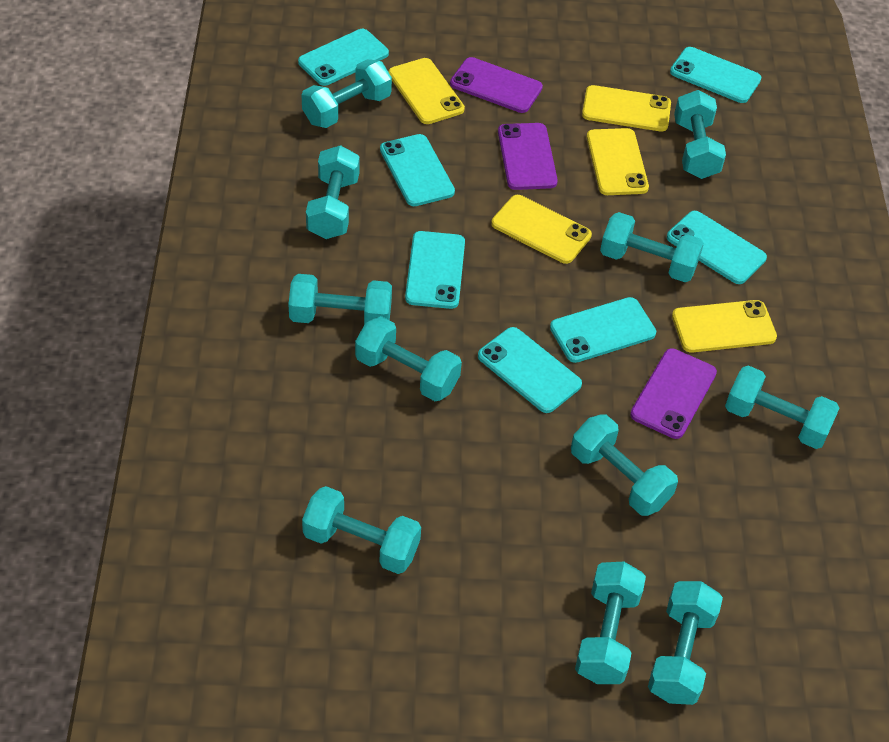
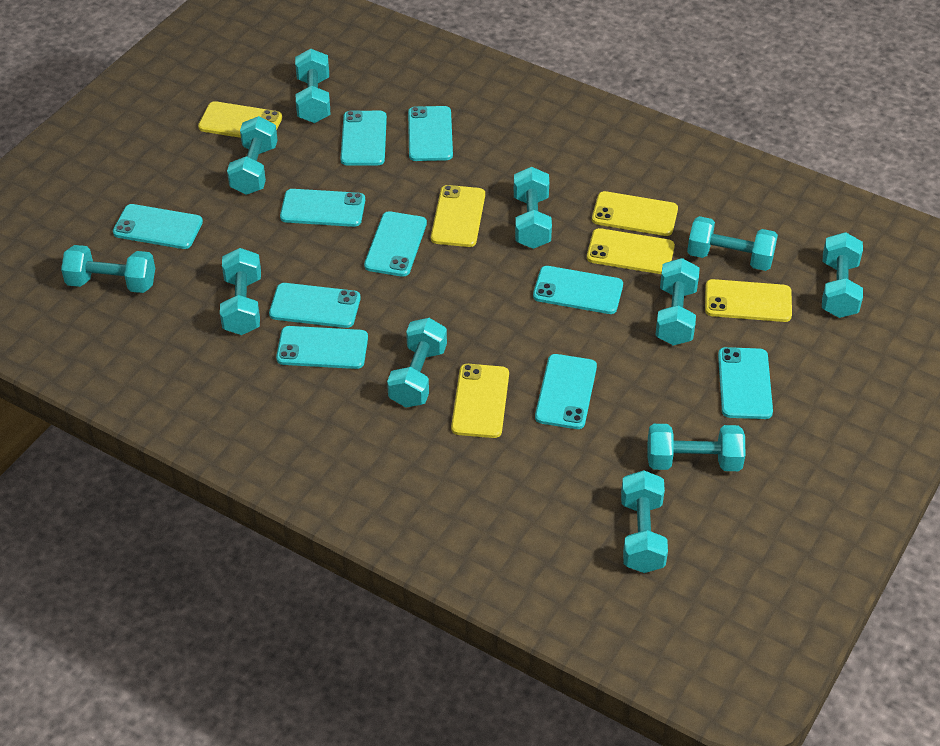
purple phone: 3 -> 0
turquoise phone: 7 -> 10
yellow phone: 5 -> 6

